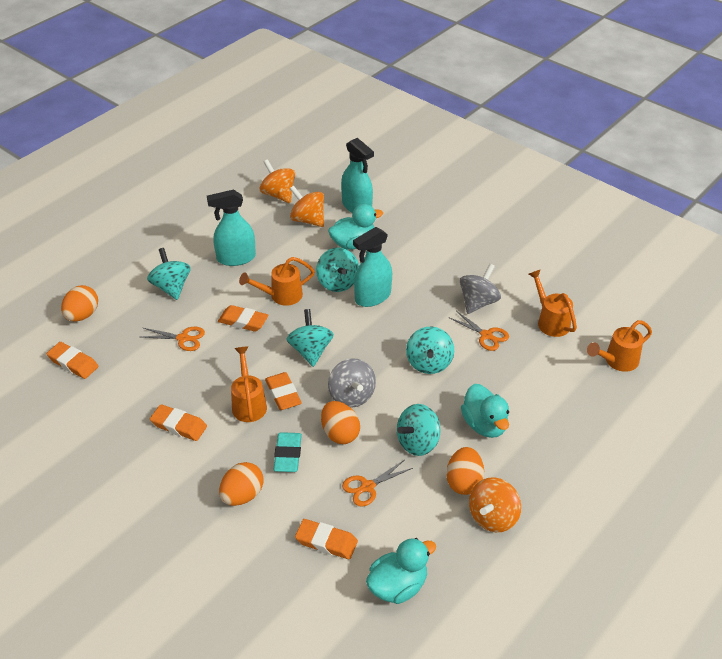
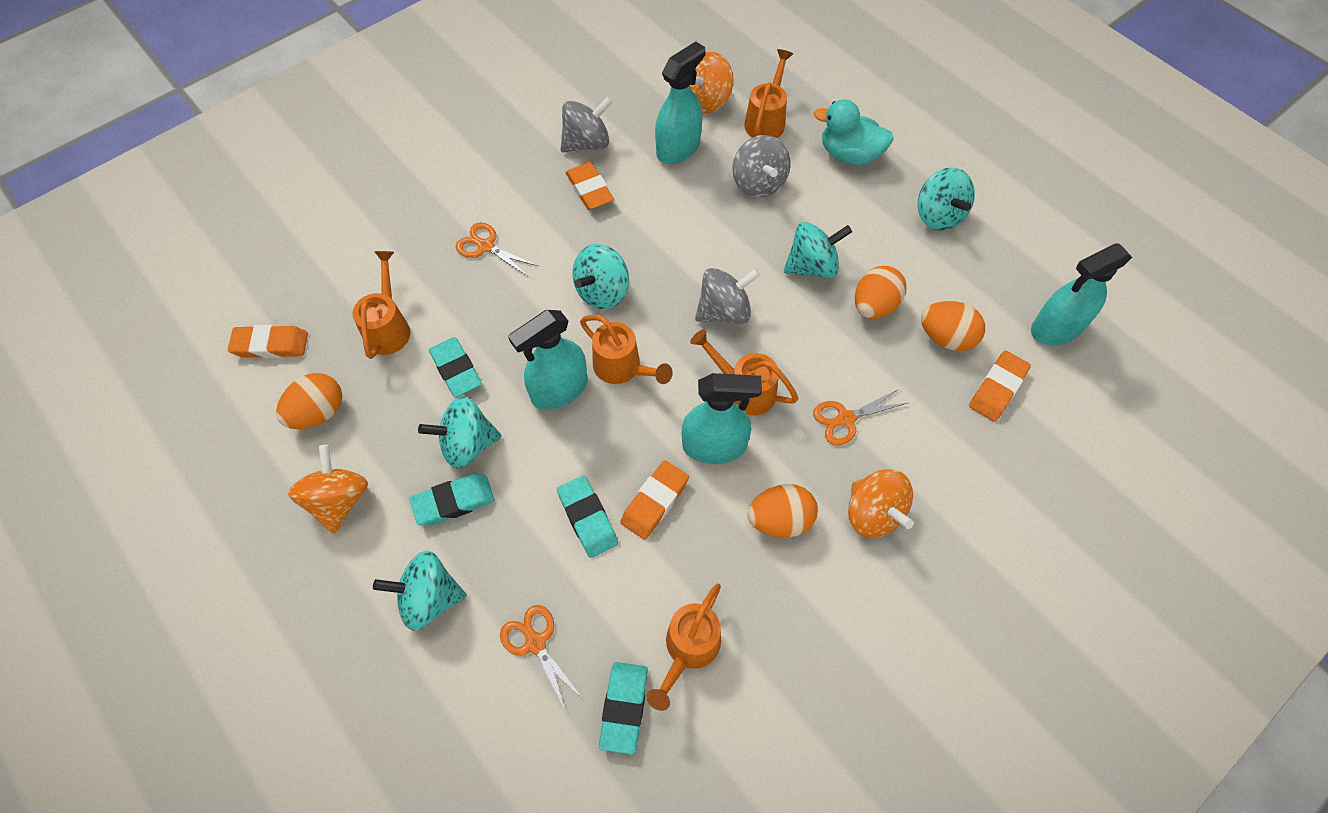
grey spinning top: 2 -> 3
orange eraser: 5 -> 4
orange watering can: 4 -> 5
turquoise duck: 3 -> 1
turquoise eraser: 1 -> 4
turquoise spray bottle: 3 -> 4

